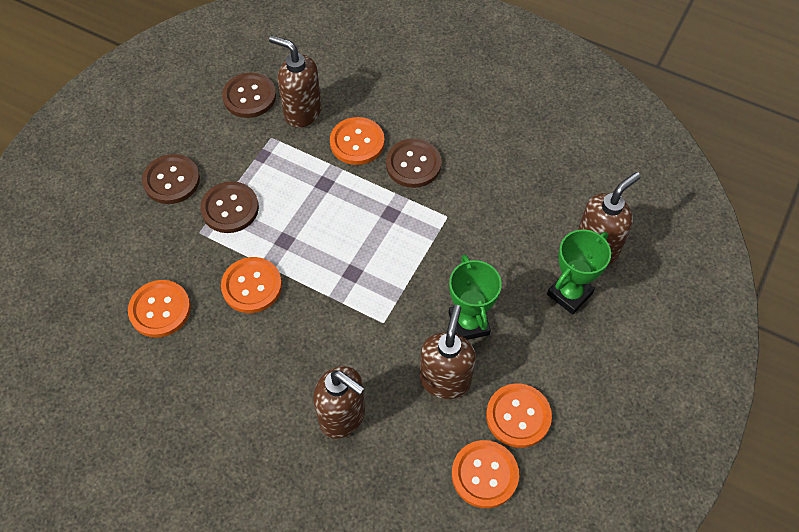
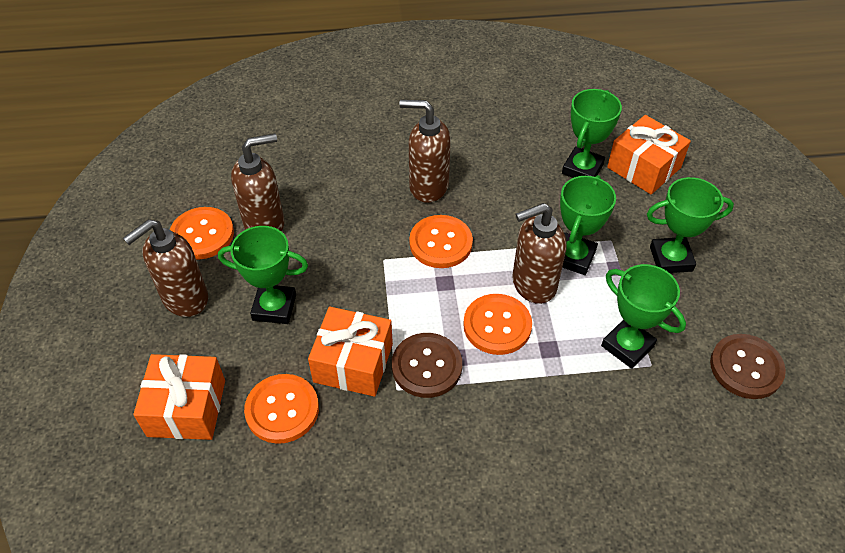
brown button: 4 -> 2
green trophy: 2 -> 5
orange button: 5 -> 4
orange gift: 0 -> 3

